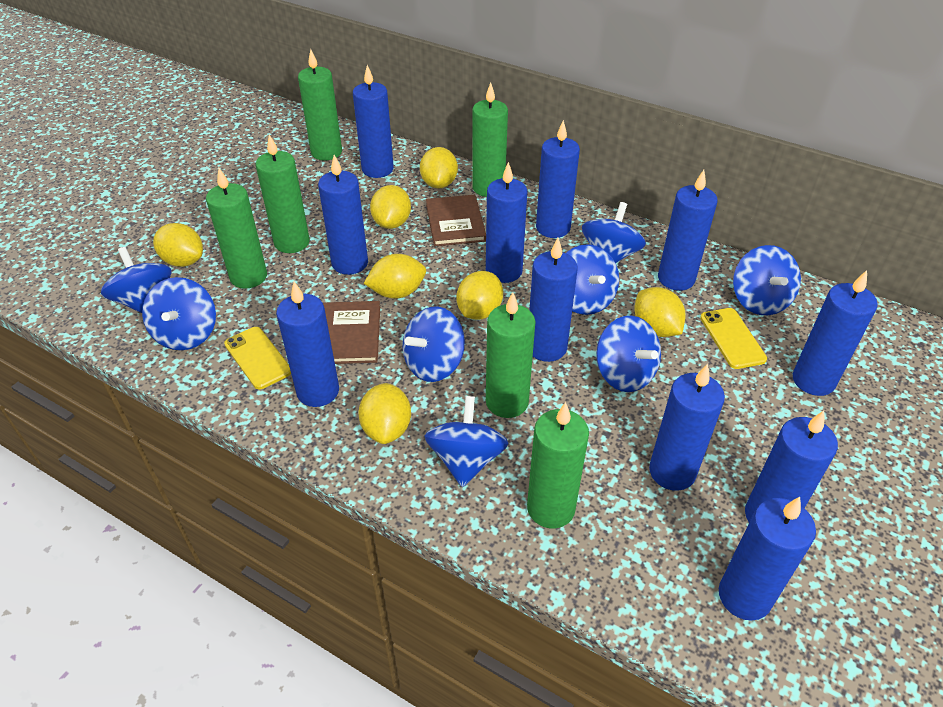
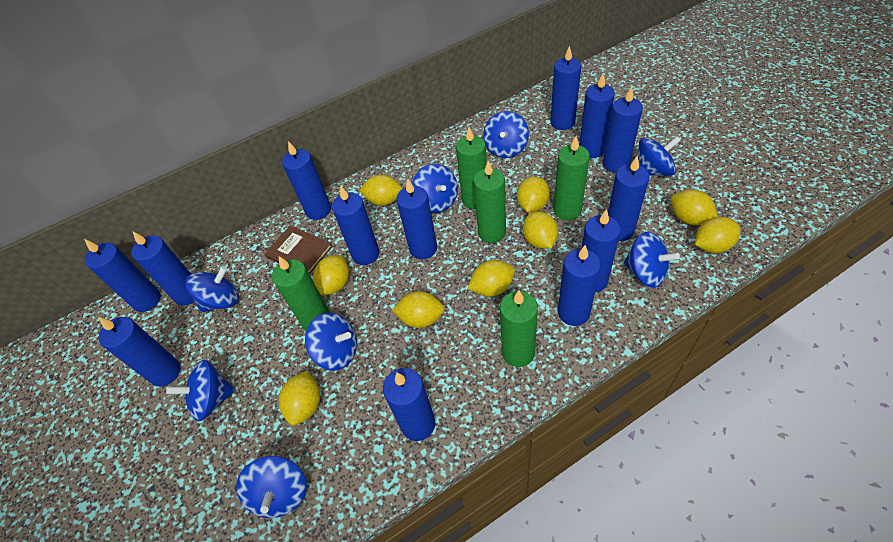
blue candle: 11 -> 13
brown book: 2 -> 1
green candle: 6 -> 5
yellow lemon: 7 -> 9
yellow phone: 2 -> 0

